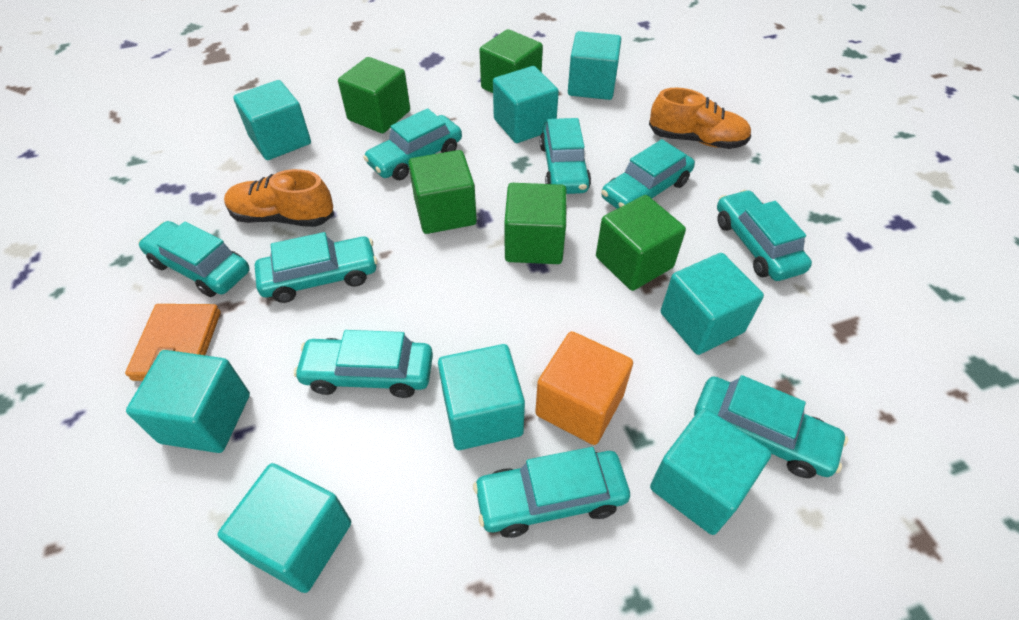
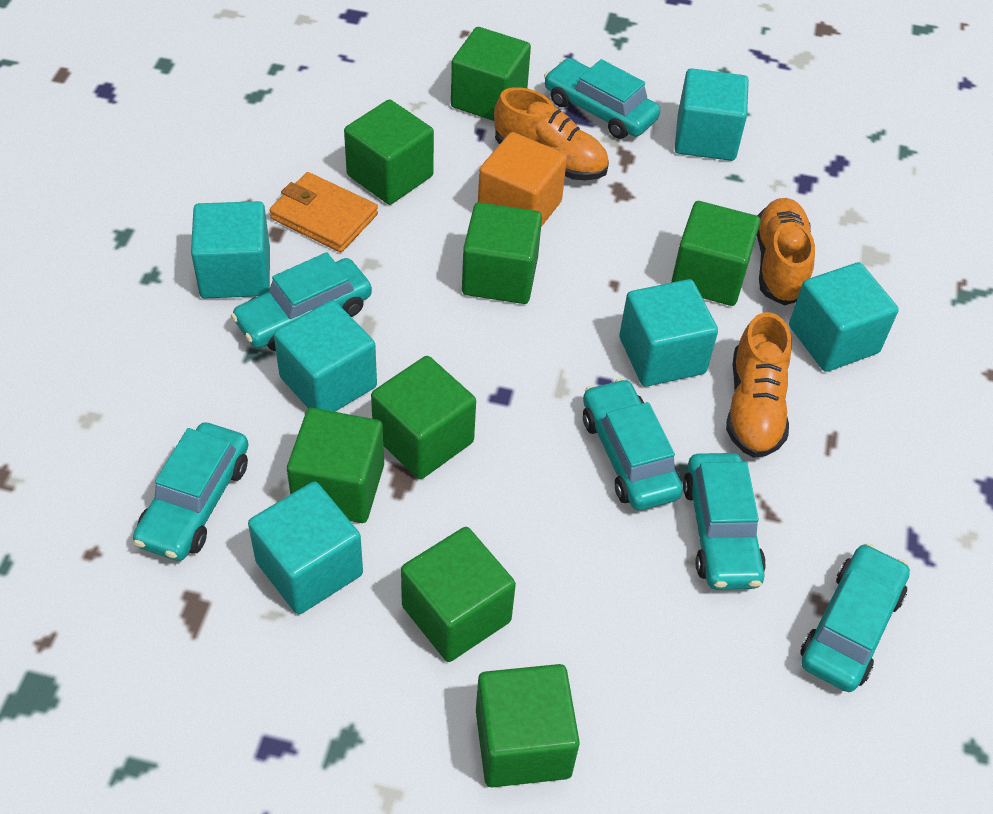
green cube: 5 -> 8
orange shoe: 2 -> 3
turquoise car: 9 -> 6
turquoise cube: 8 -> 6

